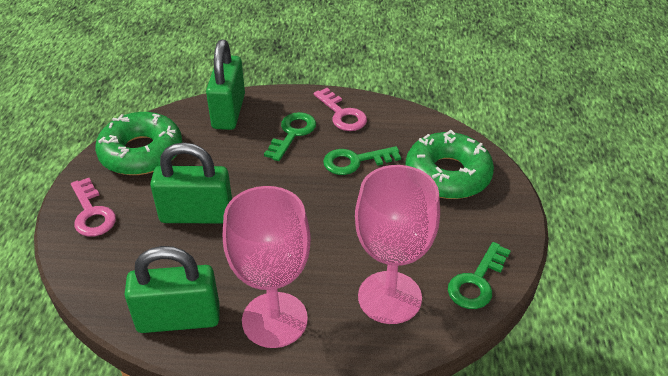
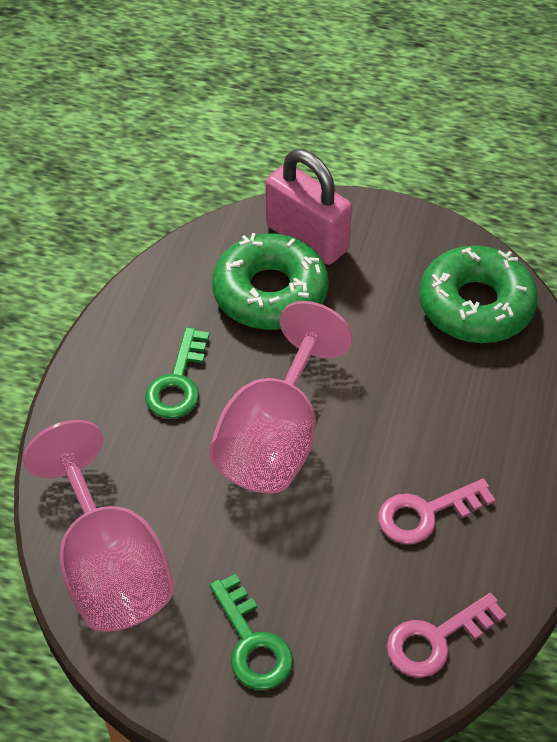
green key: 3 -> 2
green padlock: 3 -> 0
pink padlock: 0 -> 1

